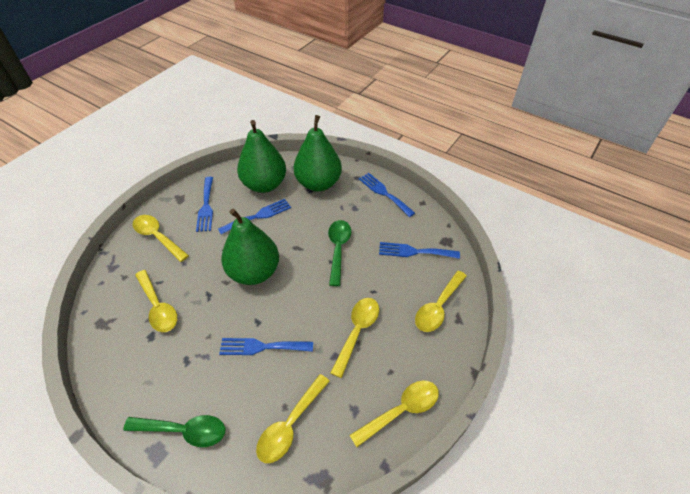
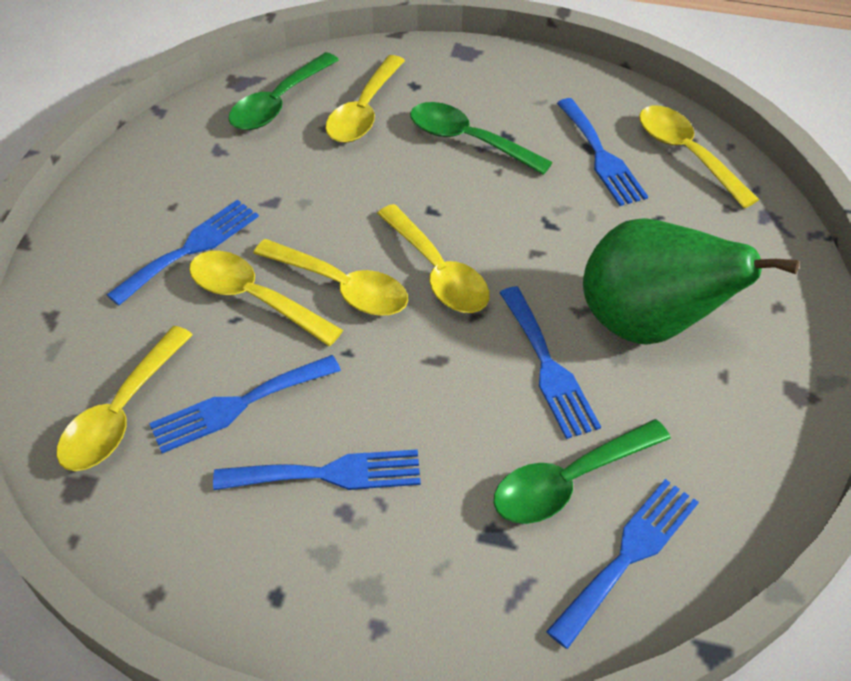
blue fork: 5 -> 6
green pear: 3 -> 1
green spoon: 2 -> 3

